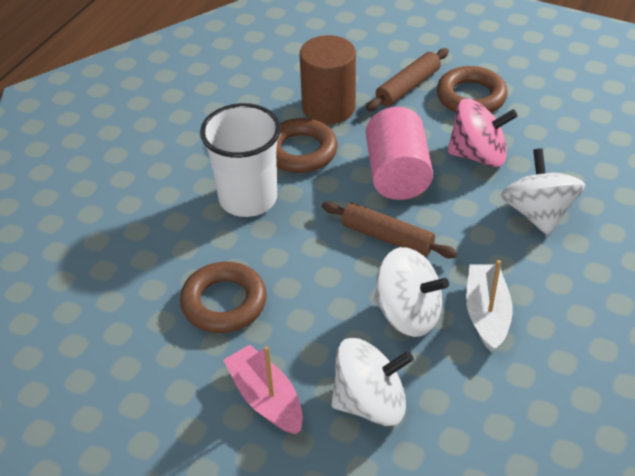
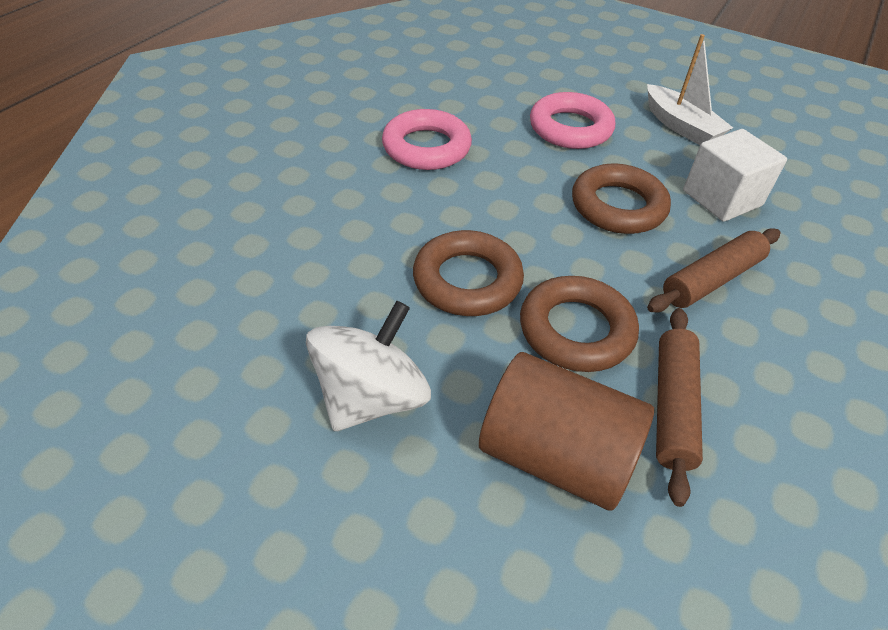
pink boat: 1 -> 0
pink cylinder: 1 -> 0
pink ring: 0 -> 2
pink spinning top: 1 -> 0
white cube: 0 -> 1
white cup: 1 -> 0
white spinning top: 3 -> 1

